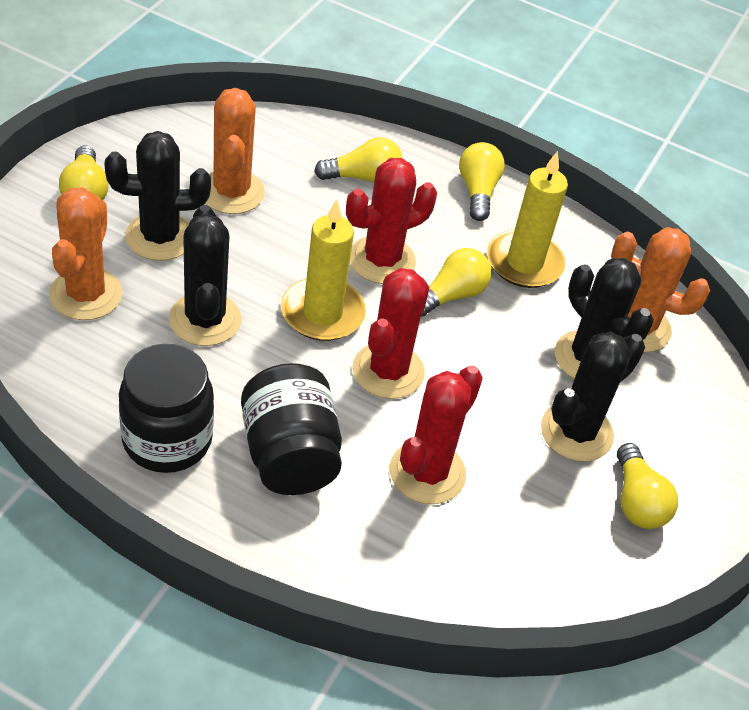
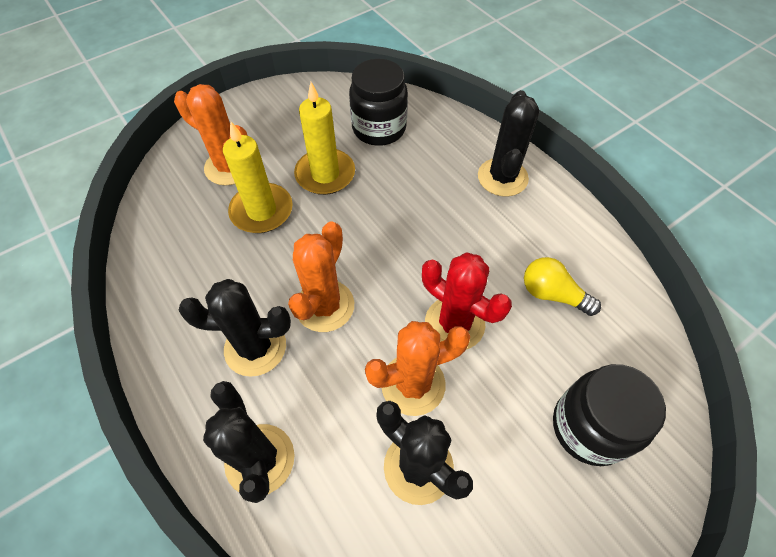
red cactus: 3 -> 1
yellow light bulb: 5 -> 1

